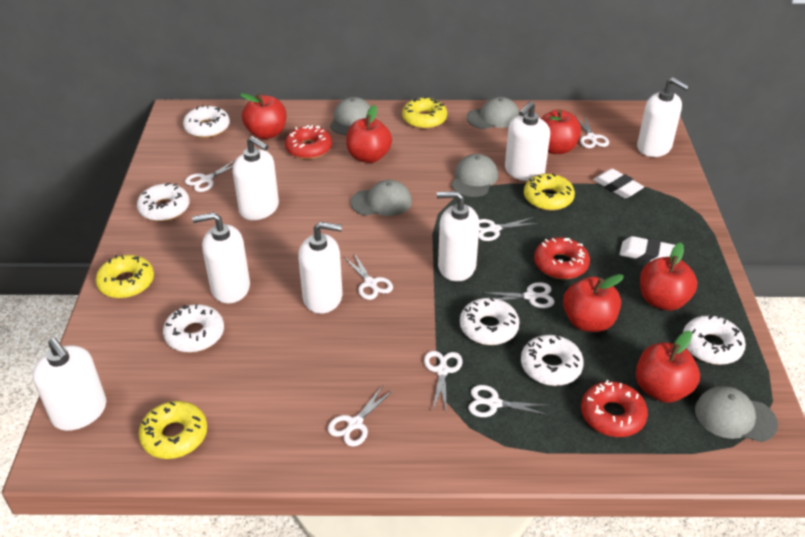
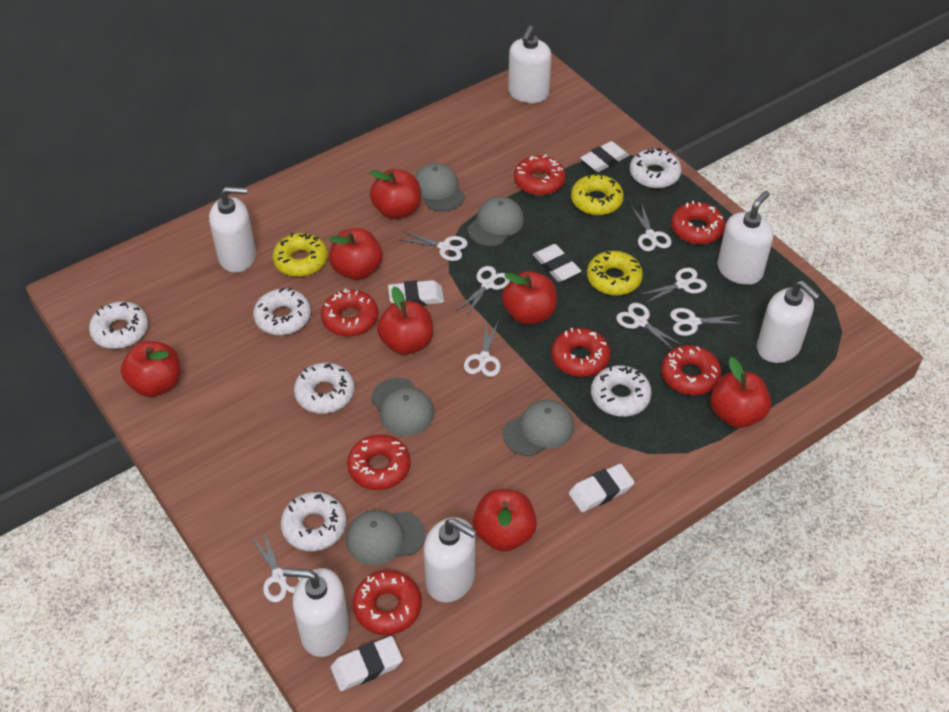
red apple: 6 -> 7
red donut: 3 -> 7
white eraser: 2 -> 5
white soap dispenser: 7 -> 6
yellow donut: 4 -> 3

